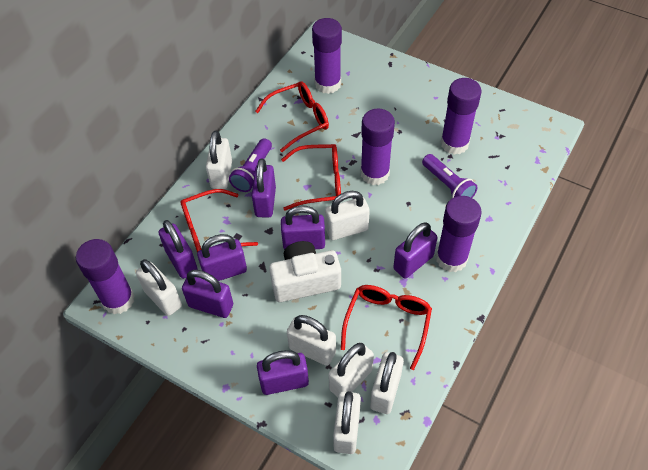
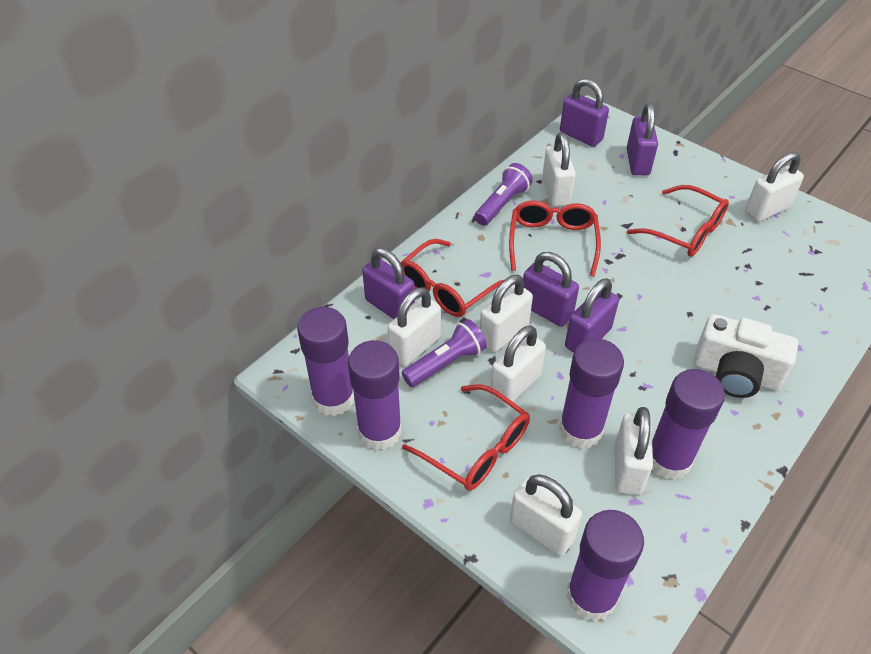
purple padlock: 7 -> 5

